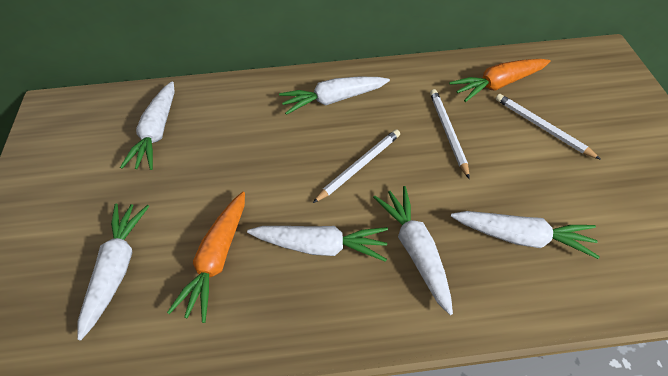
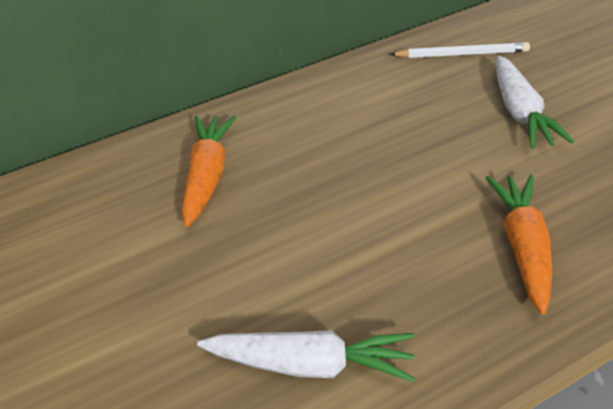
white carrot: 6 -> 2
white pencil: 3 -> 1

